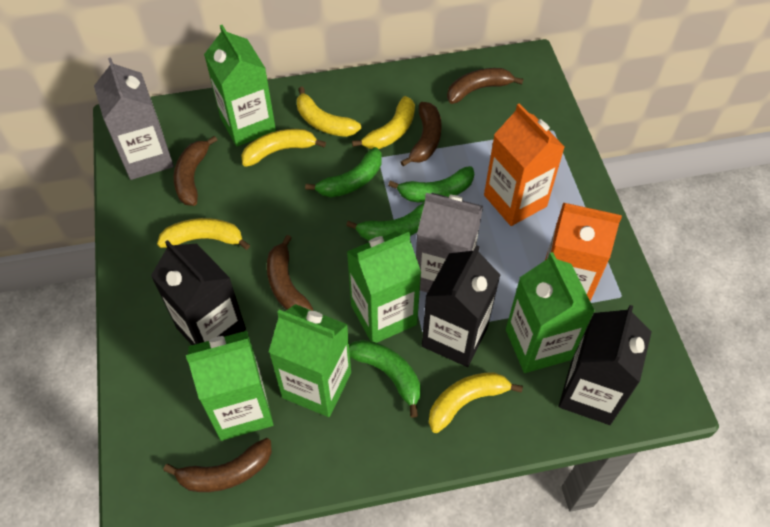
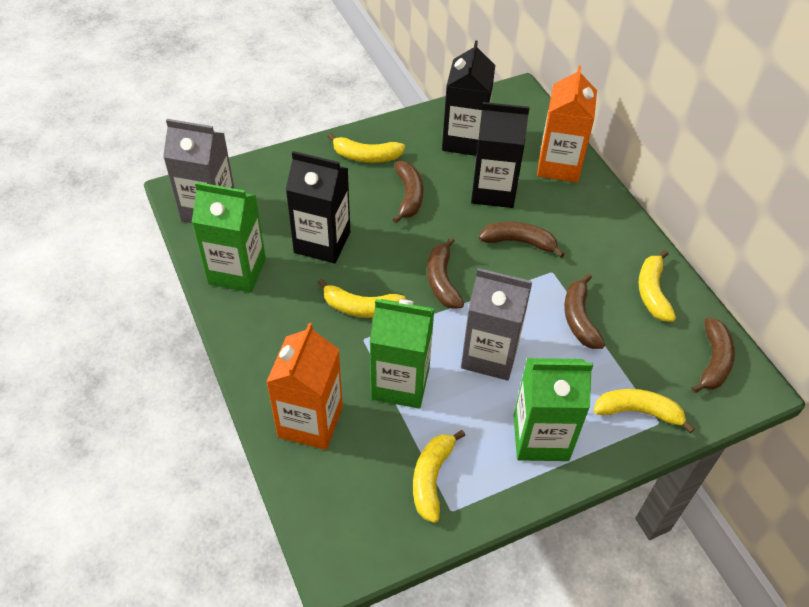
green banana: 4 -> 0
green carton: 5 -> 3

